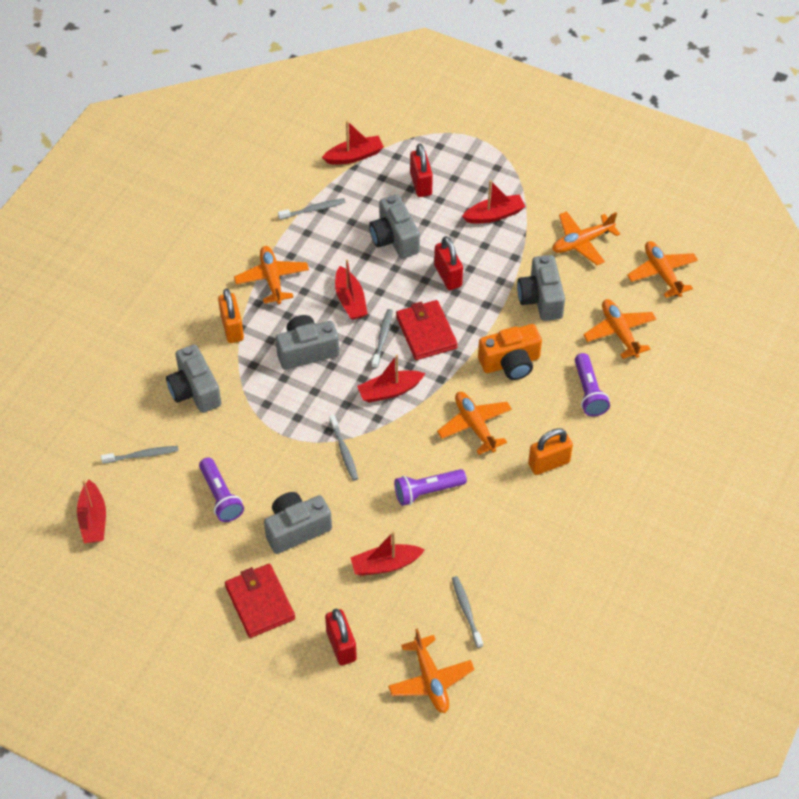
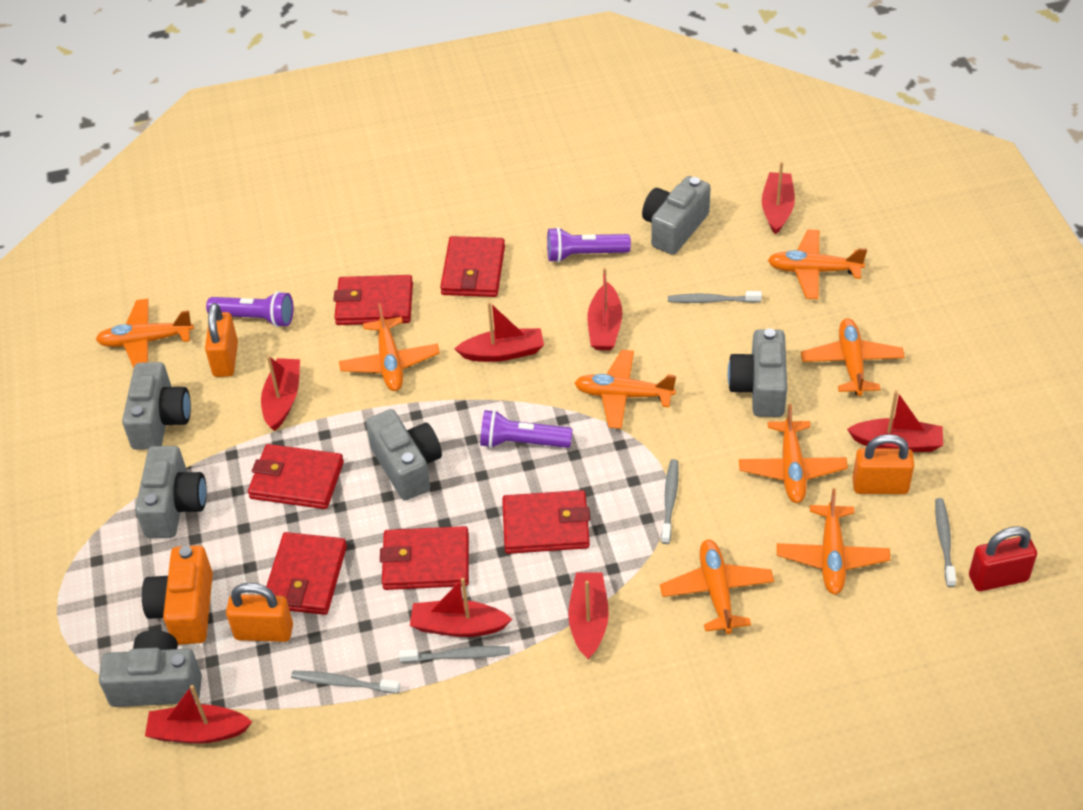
grey camera: 5 -> 6
orange padlock: 2 -> 3
orange plane: 6 -> 8
red boat: 6 -> 8
red padlock: 3 -> 1
red wallet: 2 -> 6

